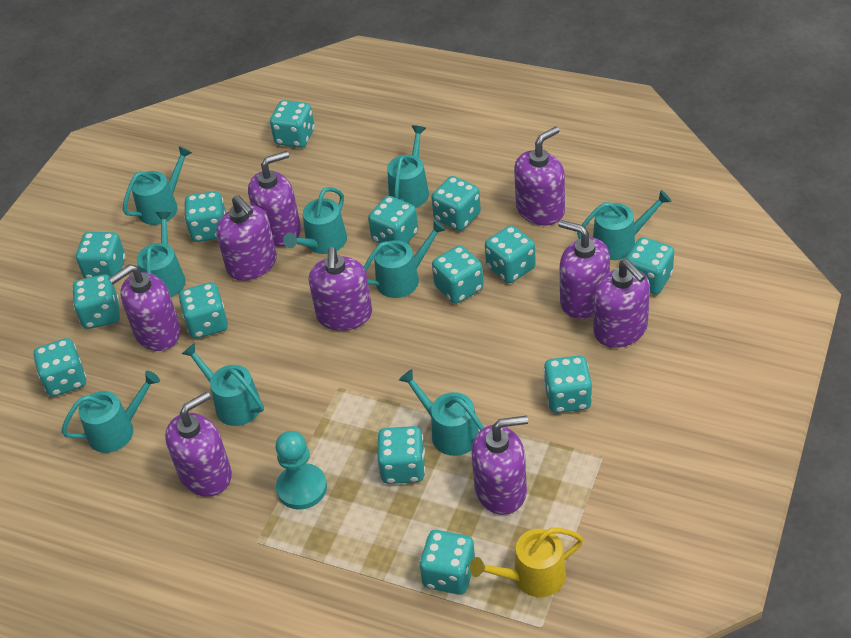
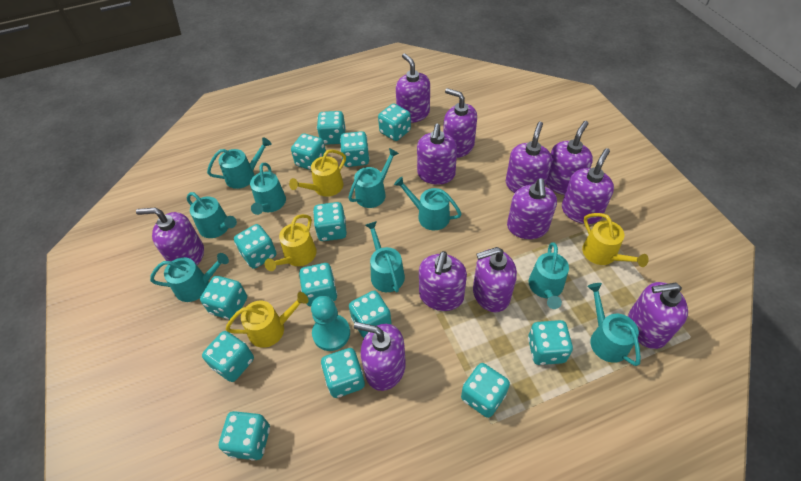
purple soap dispenser: 9 -> 12
yellow watering can: 1 -> 4

